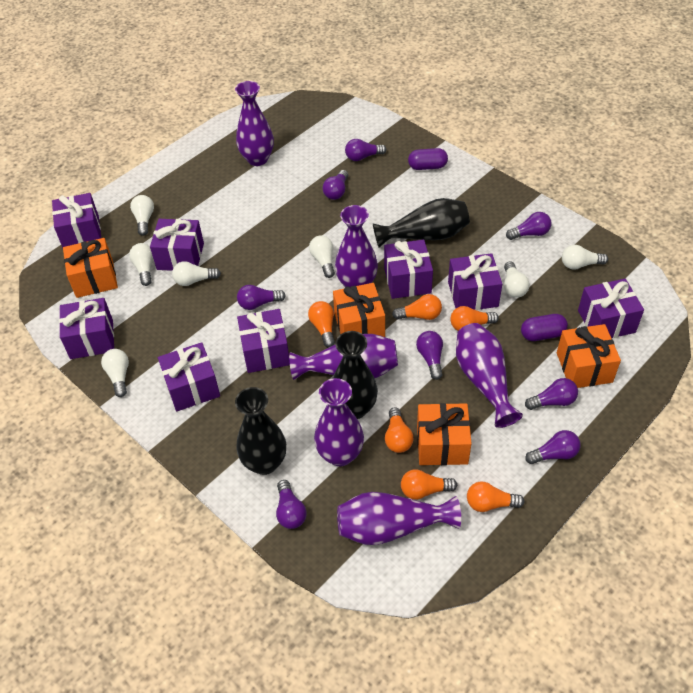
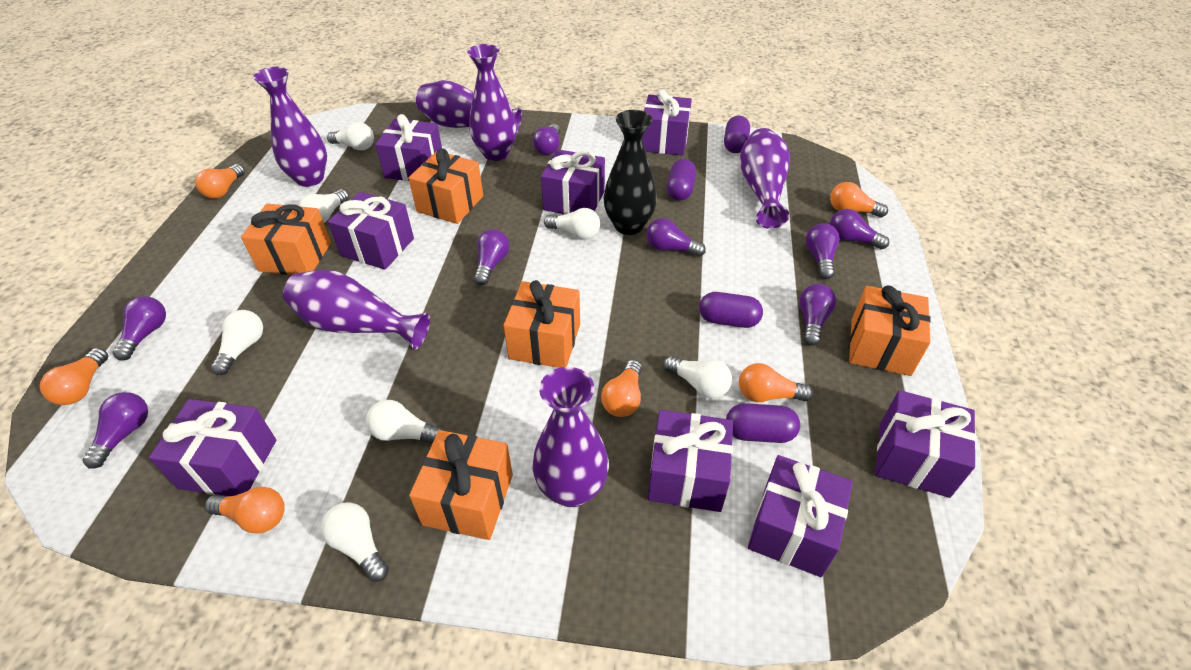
black vase: 3 -> 1
orange gift: 4 -> 5
purple capsule: 2 -> 4

